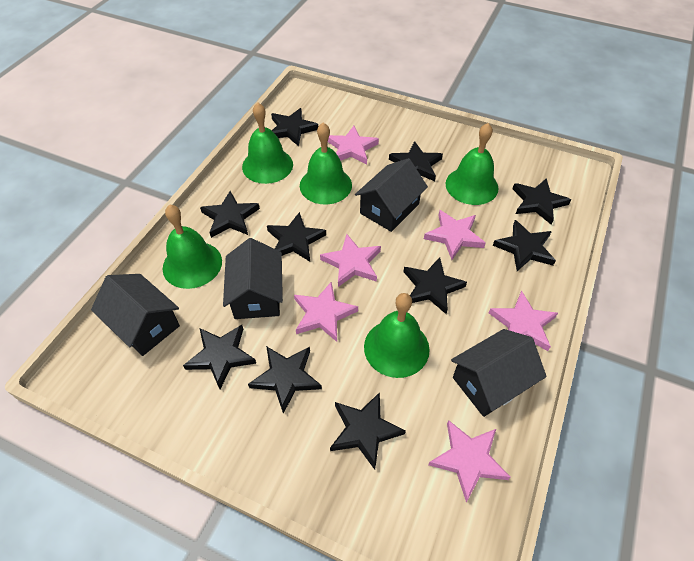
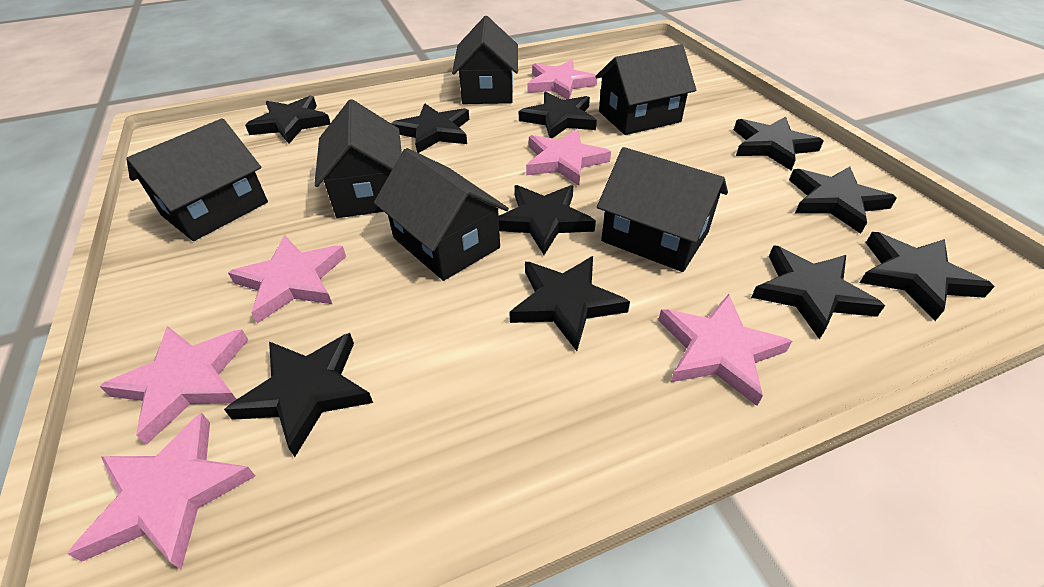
black house: 4 -> 6
green bell: 5 -> 0

